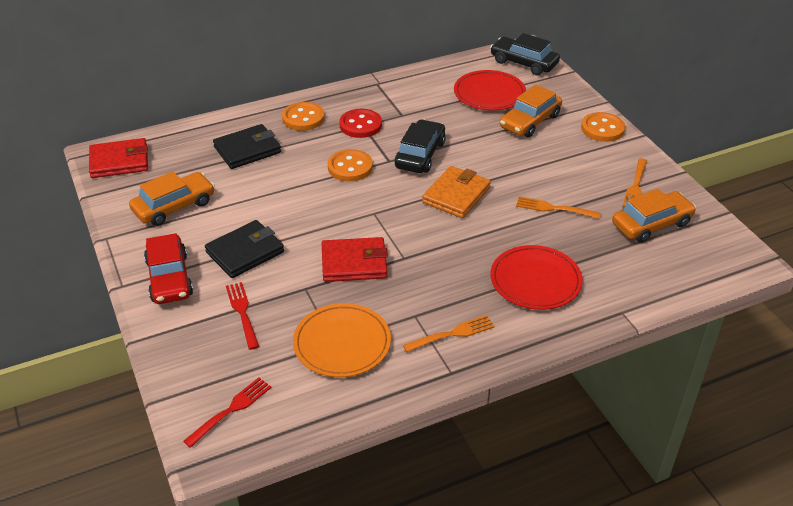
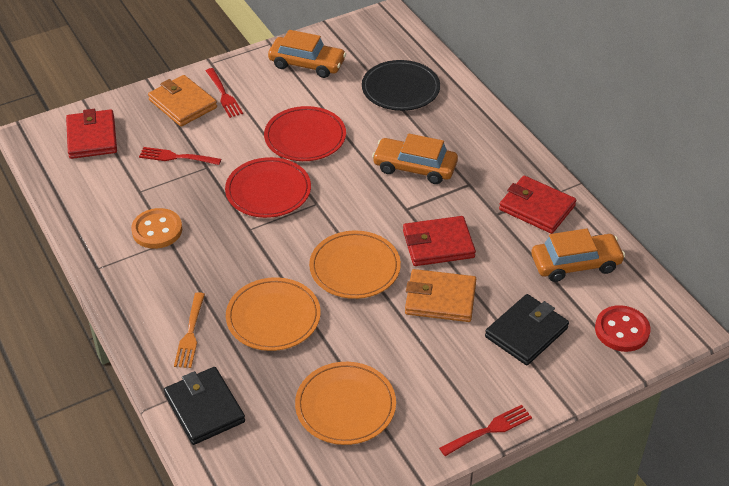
black car: 2 -> 0
black plate: 0 -> 1
orange button: 3 -> 1
orange fork: 3 -> 1
orange plate: 1 -> 3
orange wallet: 1 -> 2
red car: 1 -> 0
red fork: 2 -> 3
red wallet: 2 -> 3

